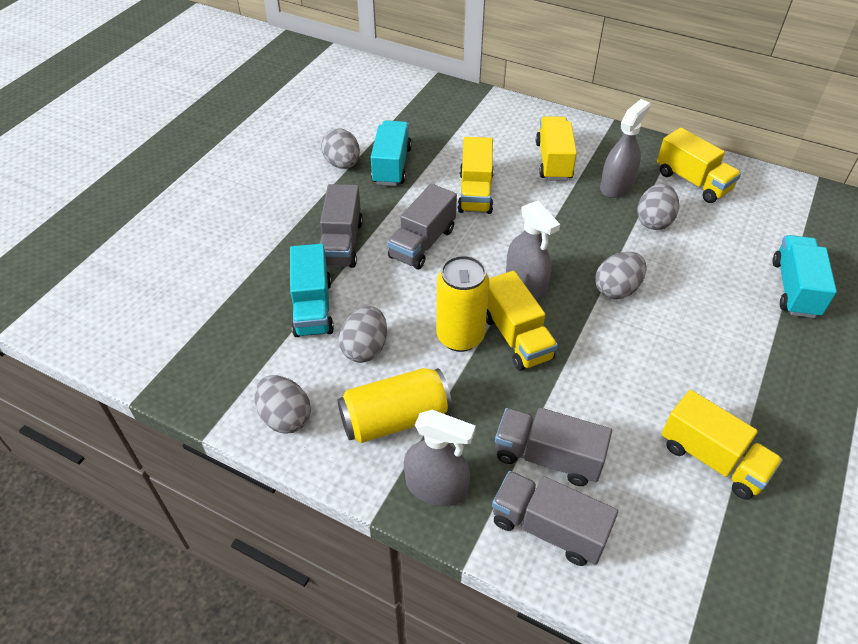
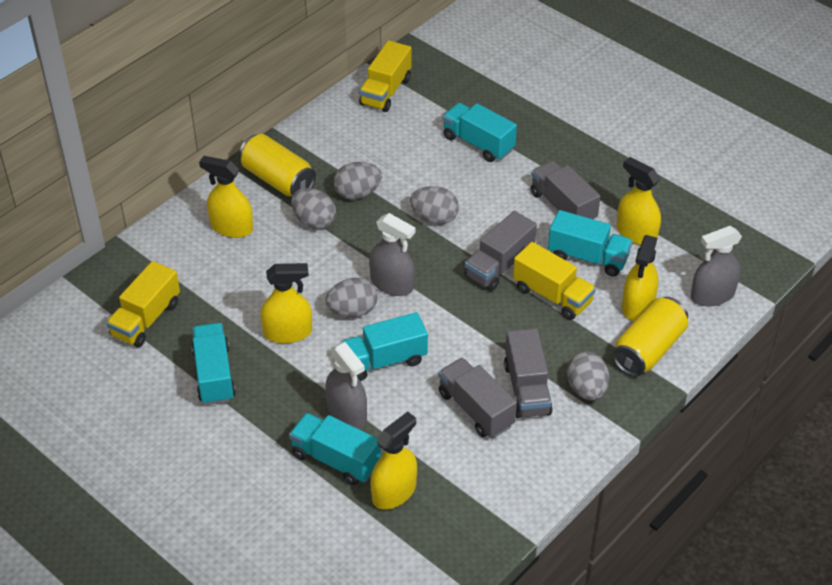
turquoise truck: 3 -> 5
yellow spray bottle: 0 -> 5
yellow truck: 5 -> 3

